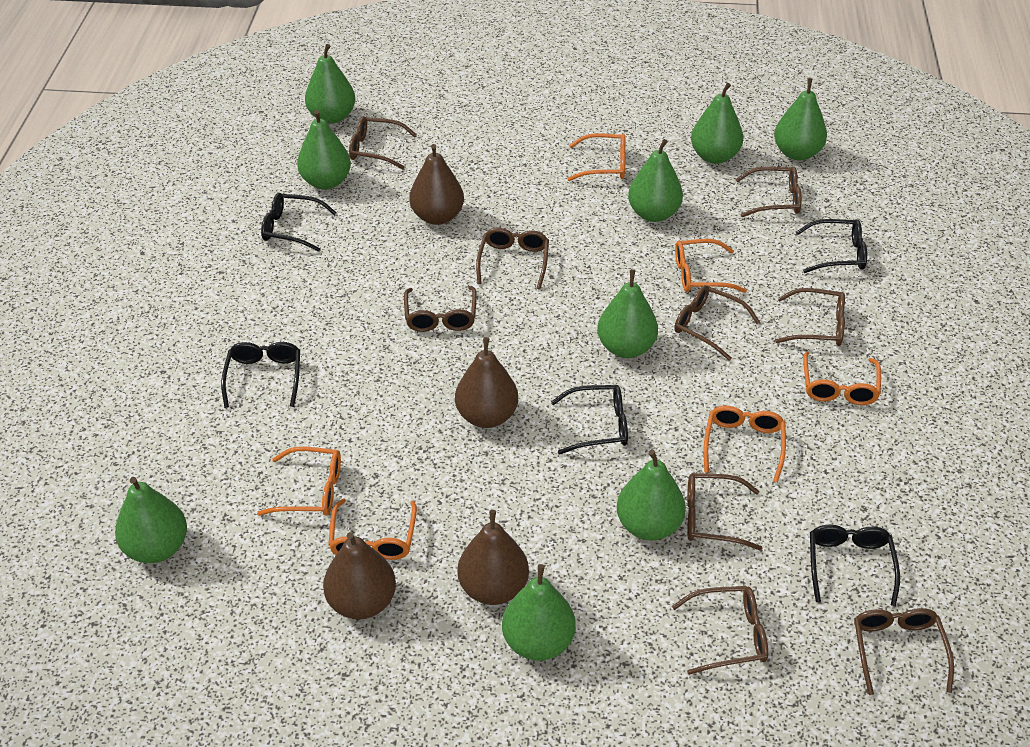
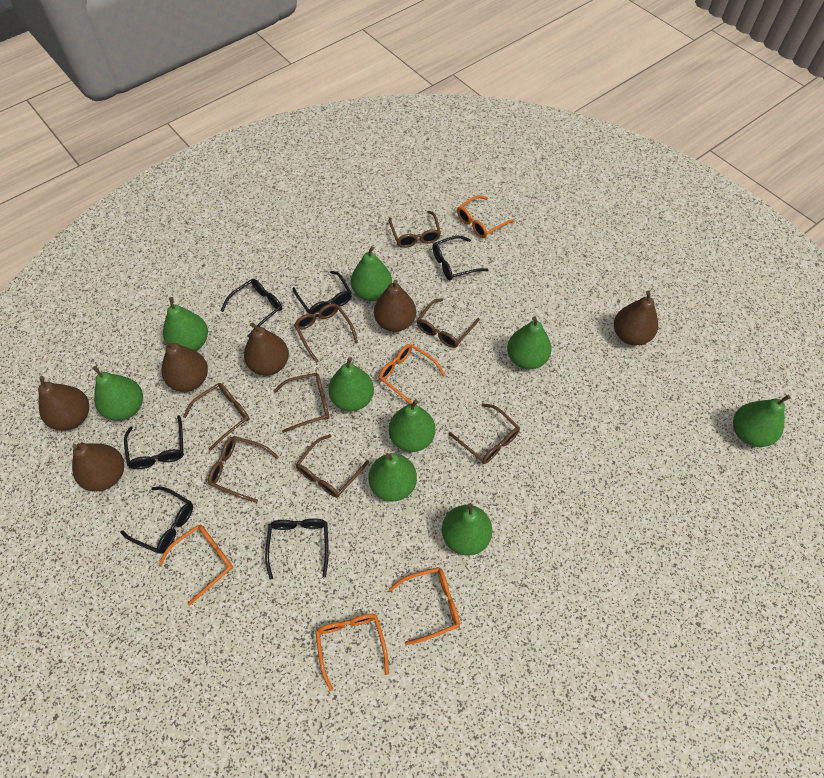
black glasses: 5 -> 6
brown glasses: 9 -> 8
brown pear: 4 -> 6
orange glasses: 6 -> 5

